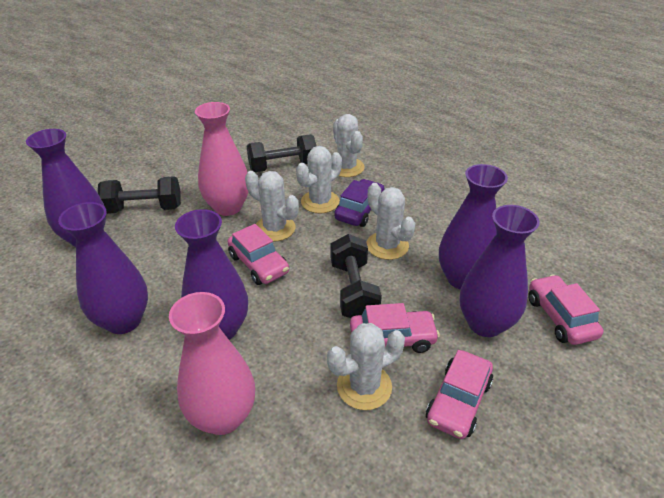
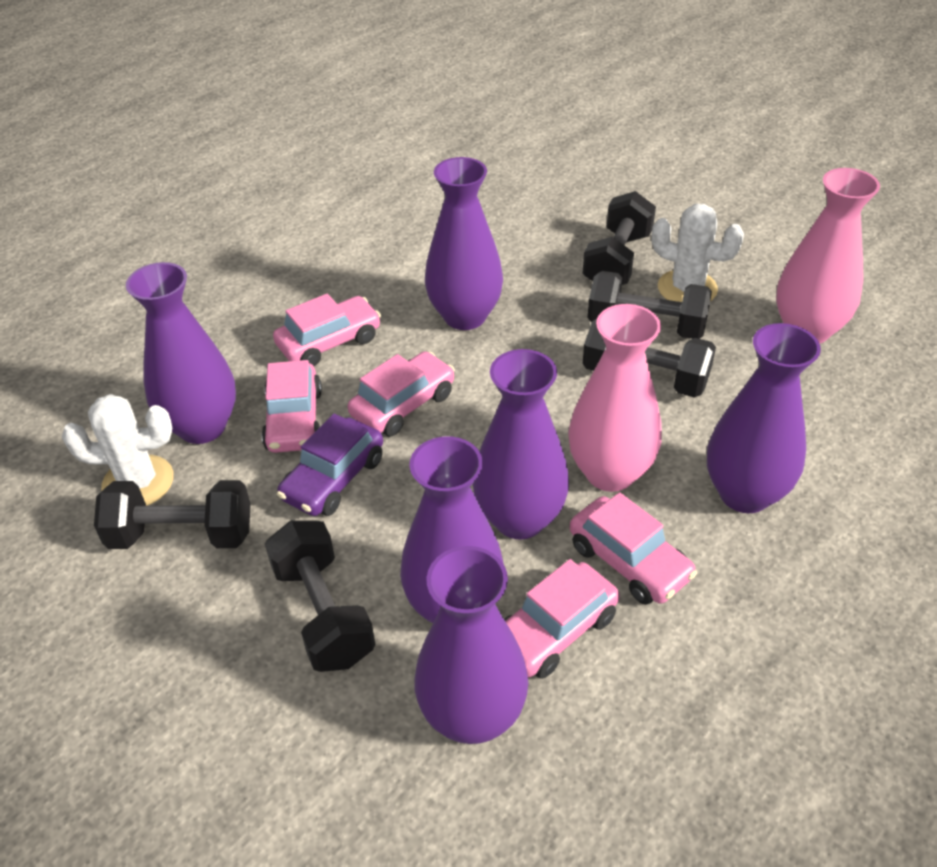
black dumbbell: 3 -> 5
pink car: 4 -> 5
purple vase: 5 -> 6
white cactus: 5 -> 2

